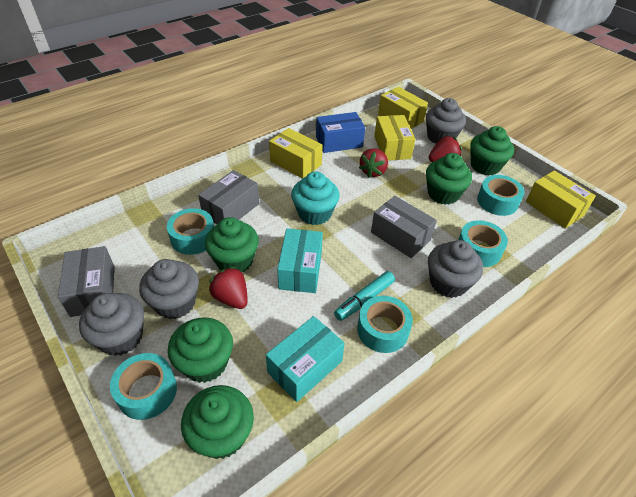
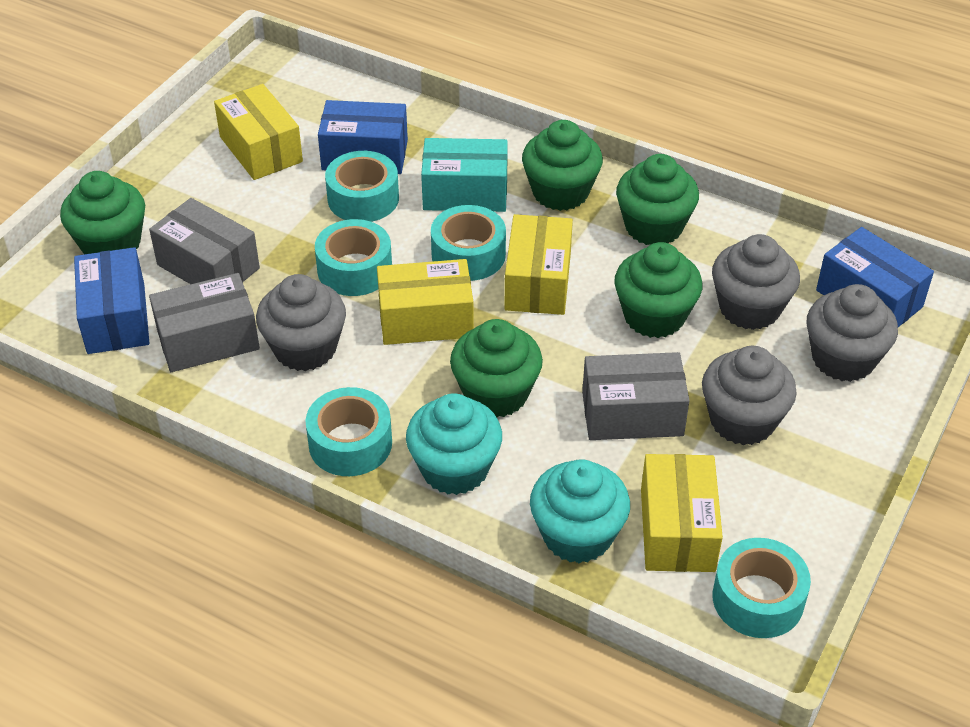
blue box: 1 -> 3
red strawberry: 3 -> 0
turquoise box: 2 -> 1
turquoise cupcake: 1 -> 2
turquoise marker: 1 -> 0

